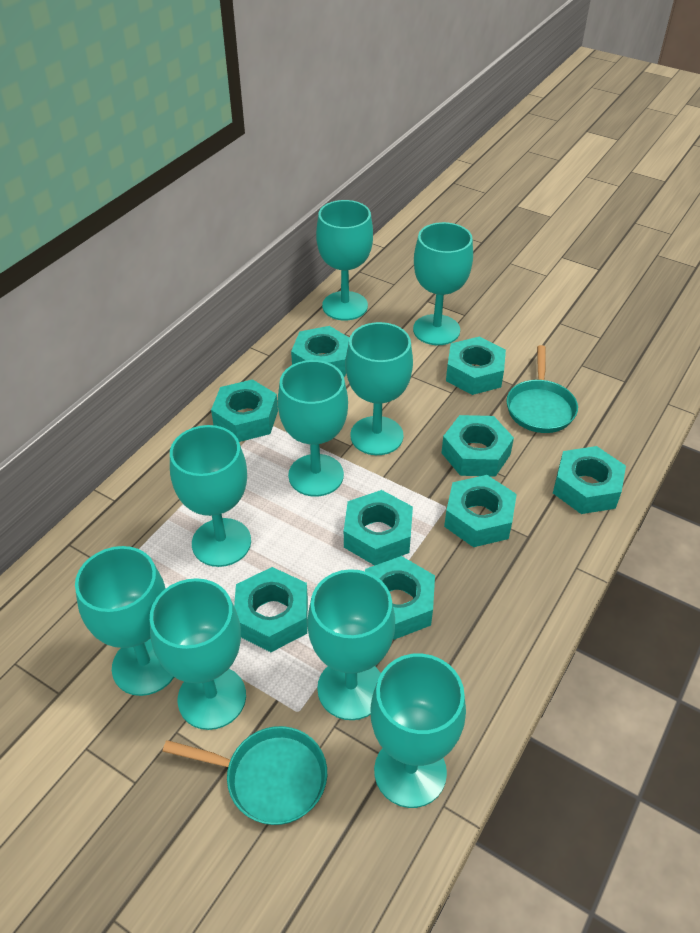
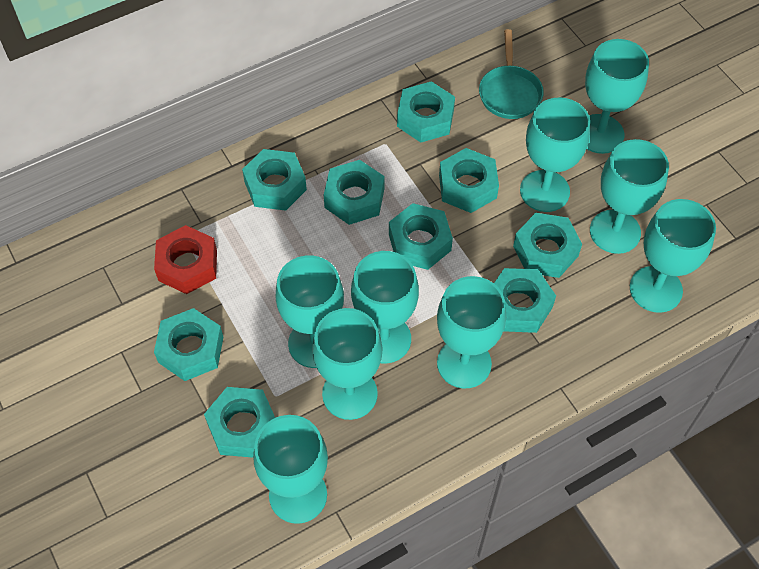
red nut: 0 -> 1
turquoise pan: 2 -> 1

